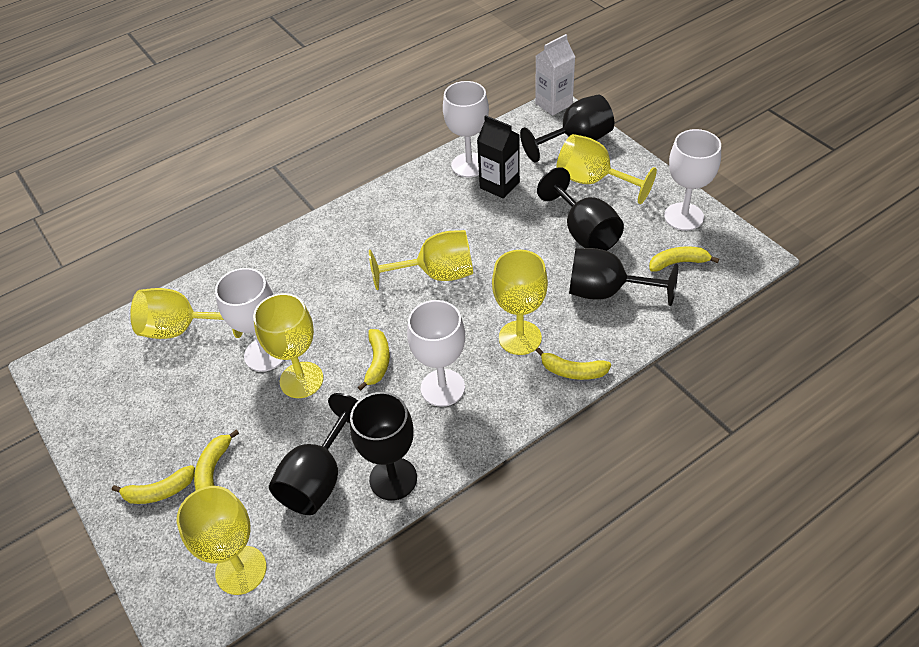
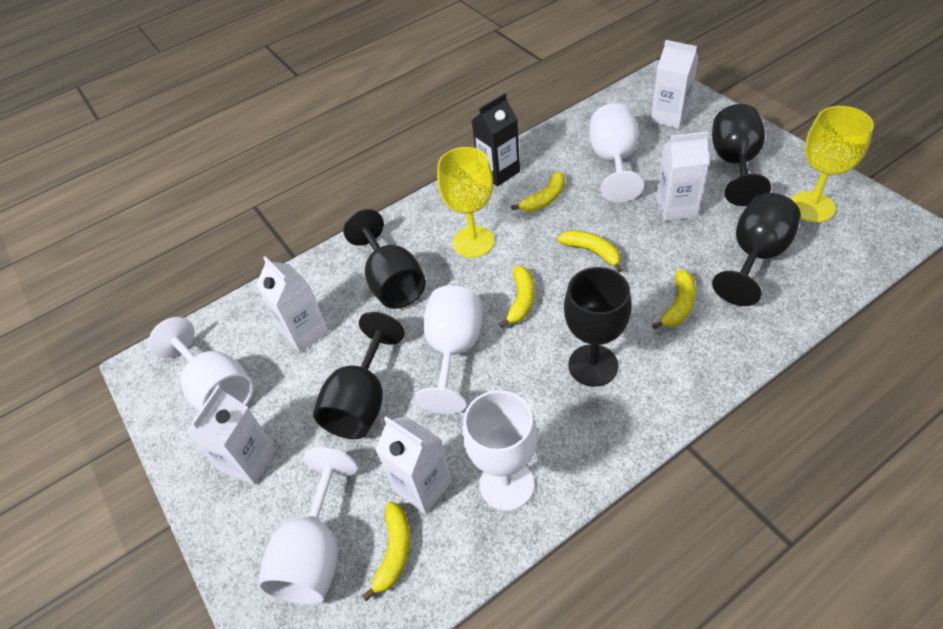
white carton: 1 -> 5
white goblet: 4 -> 5
yellow goblet: 6 -> 2

